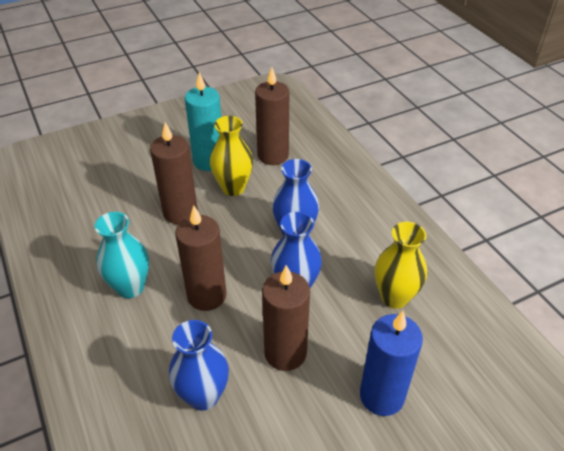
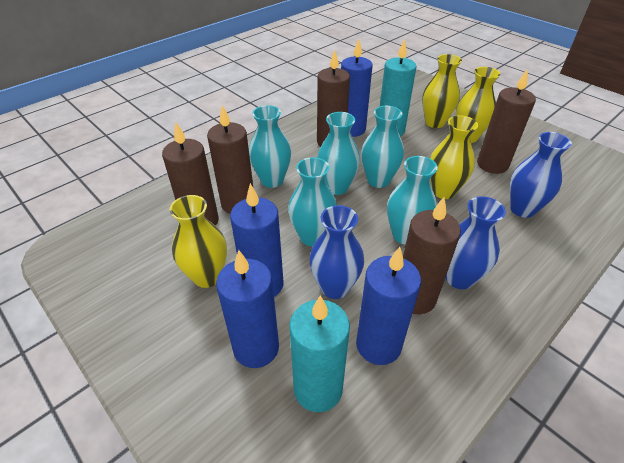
blue candle: 1 -> 4
brown candle: 4 -> 5
turquoise candle: 1 -> 2
turquoise vase: 1 -> 5
yellow vase: 2 -> 4

